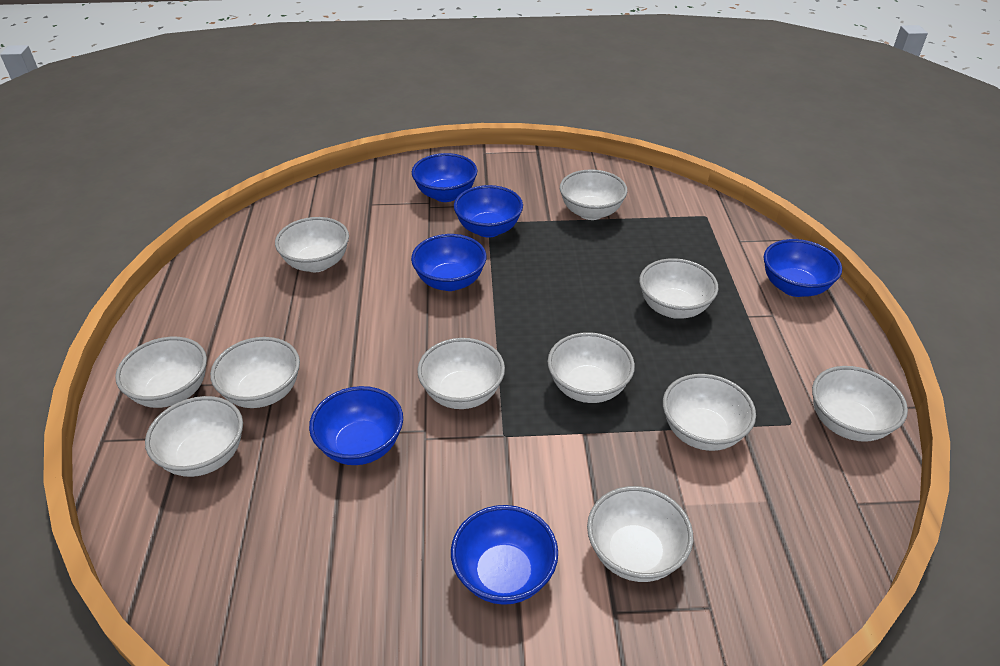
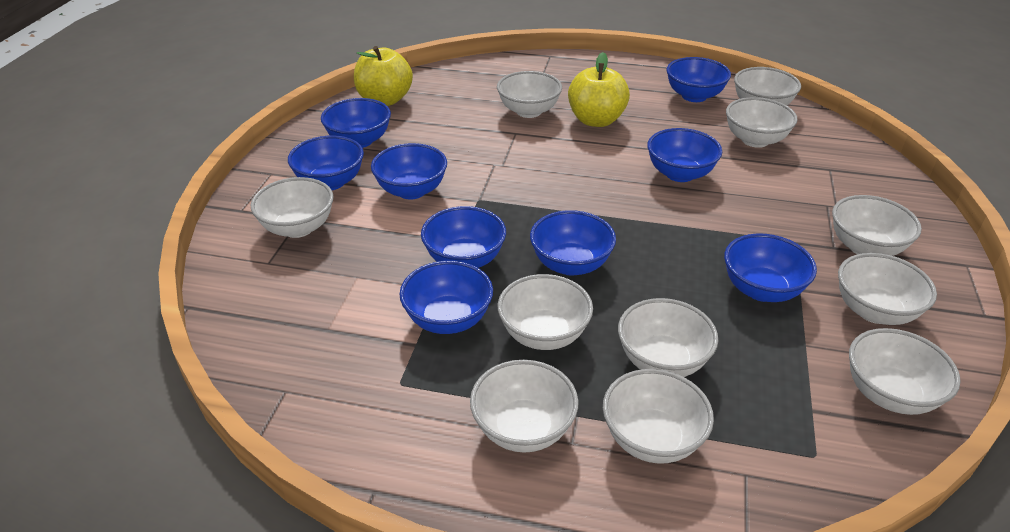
blue bowl: 6 -> 9
yellow apple: 0 -> 2

